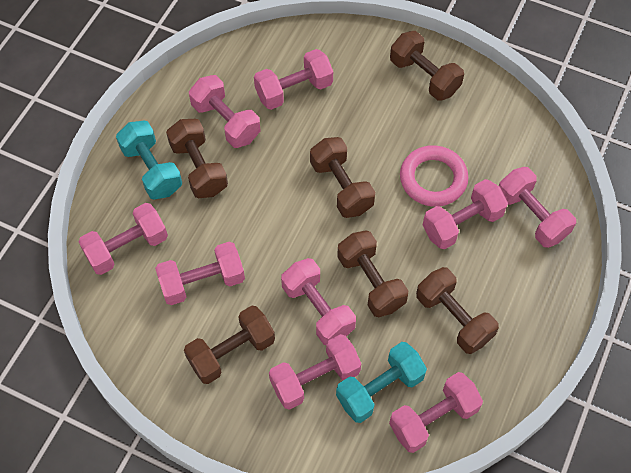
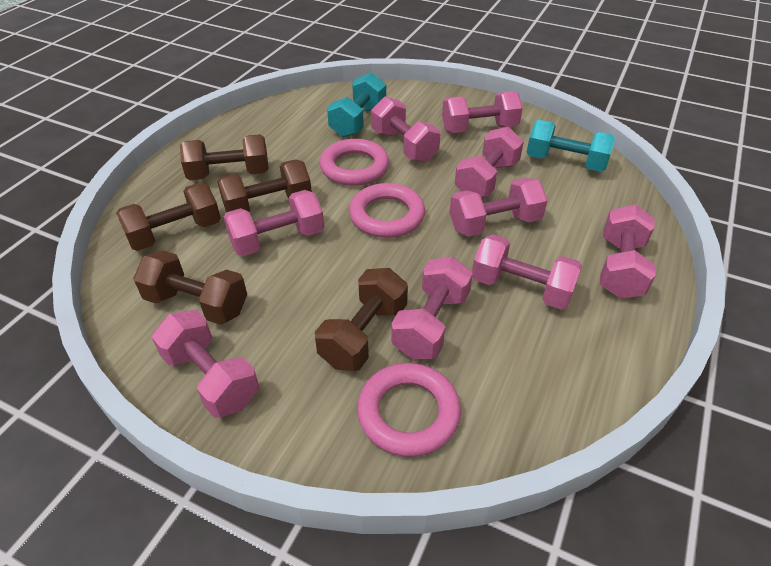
brown dumbbell: 6 -> 5
pink ring: 1 -> 3

